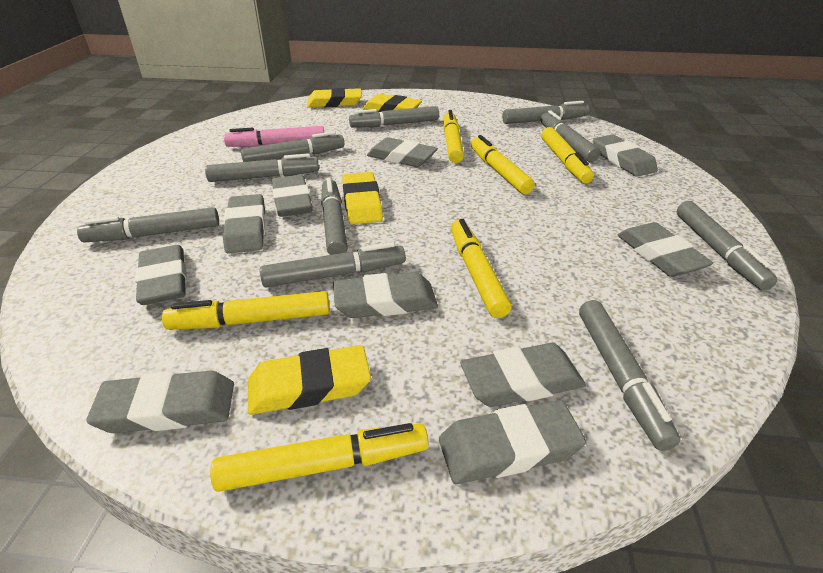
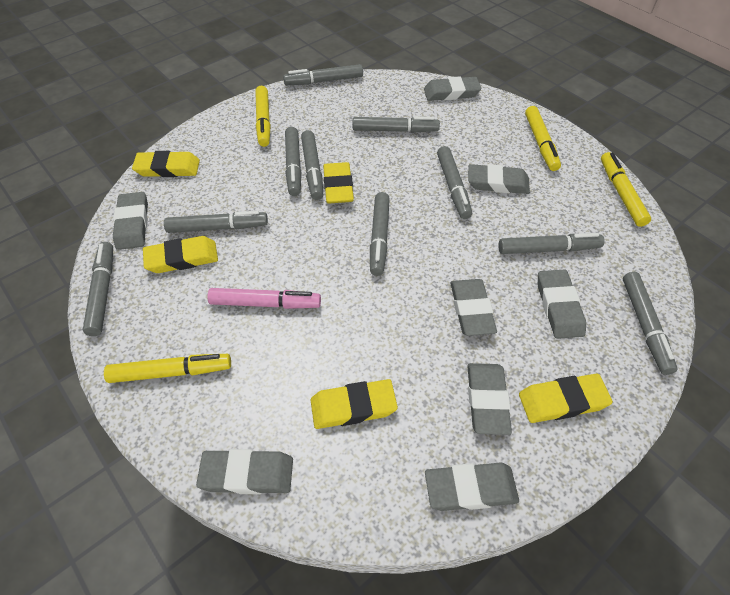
grey eraser: 10 -> 8
yellow eraser: 4 -> 5
yellow marker: 6 -> 4

